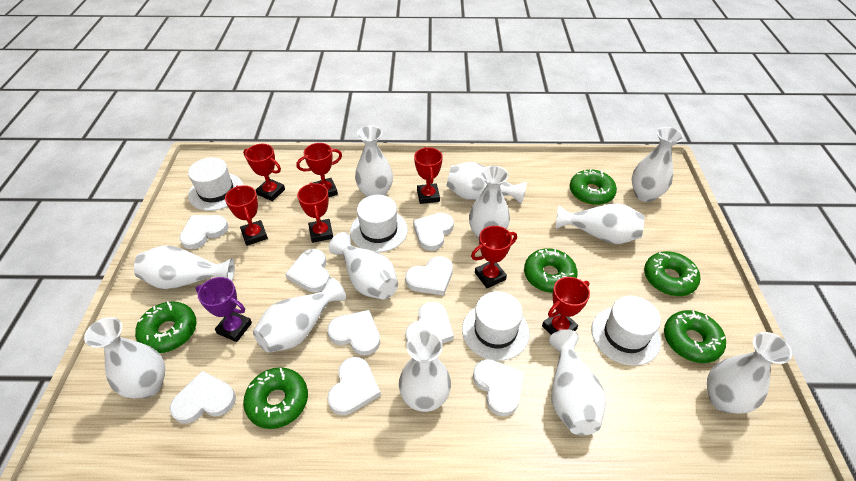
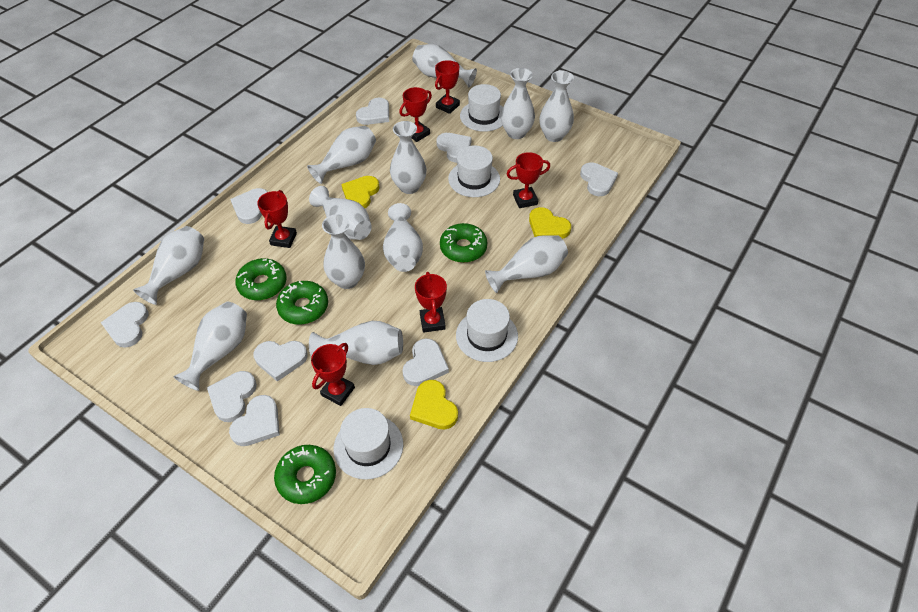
green donut: 6 -> 4
purple trophy: 1 -> 0
red trophy: 7 -> 6
yellow heart: 0 -> 3

